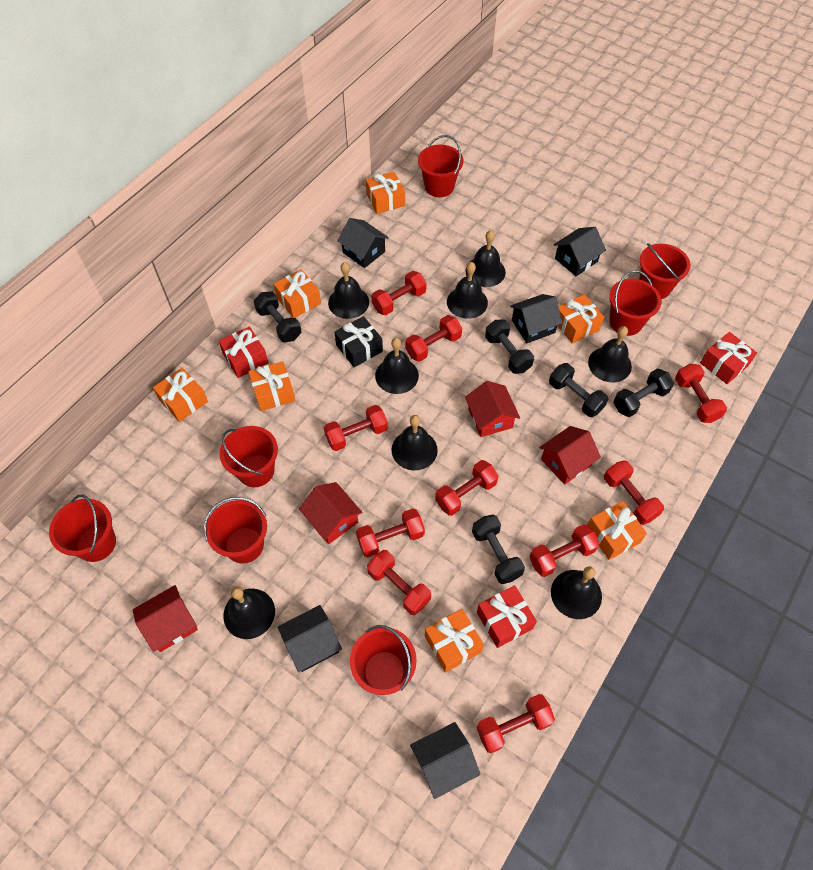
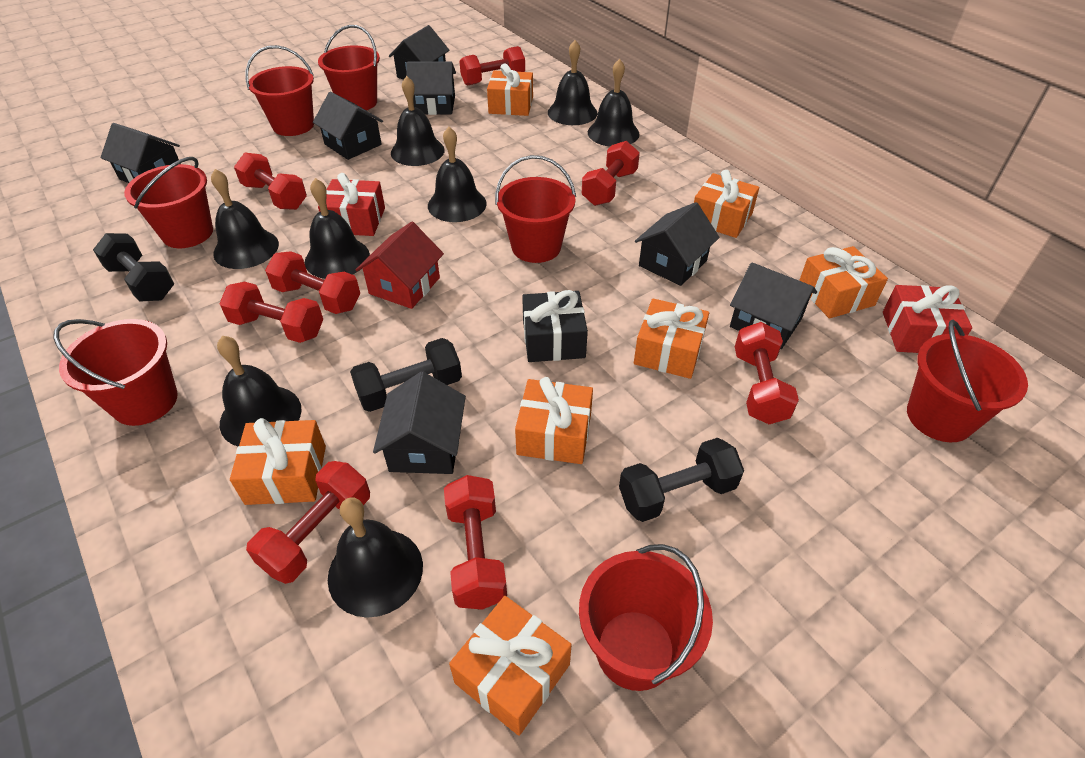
black dumbbell: 5 -> 3
black house: 5 -> 7
red dumbbell: 10 -> 8
red gift: 3 -> 2
red house: 4 -> 1

